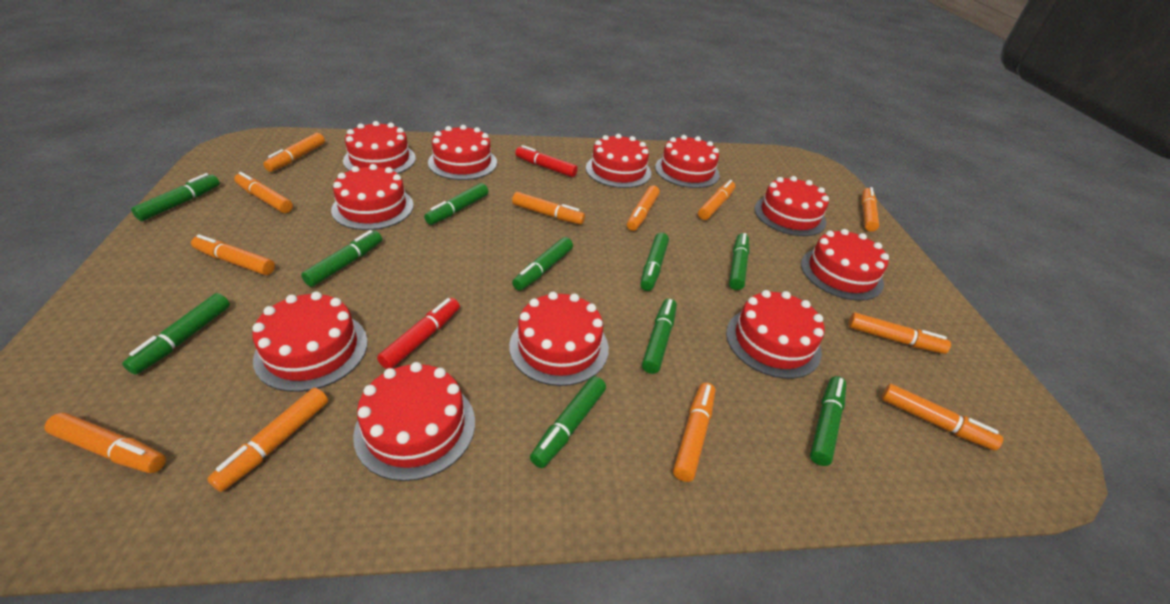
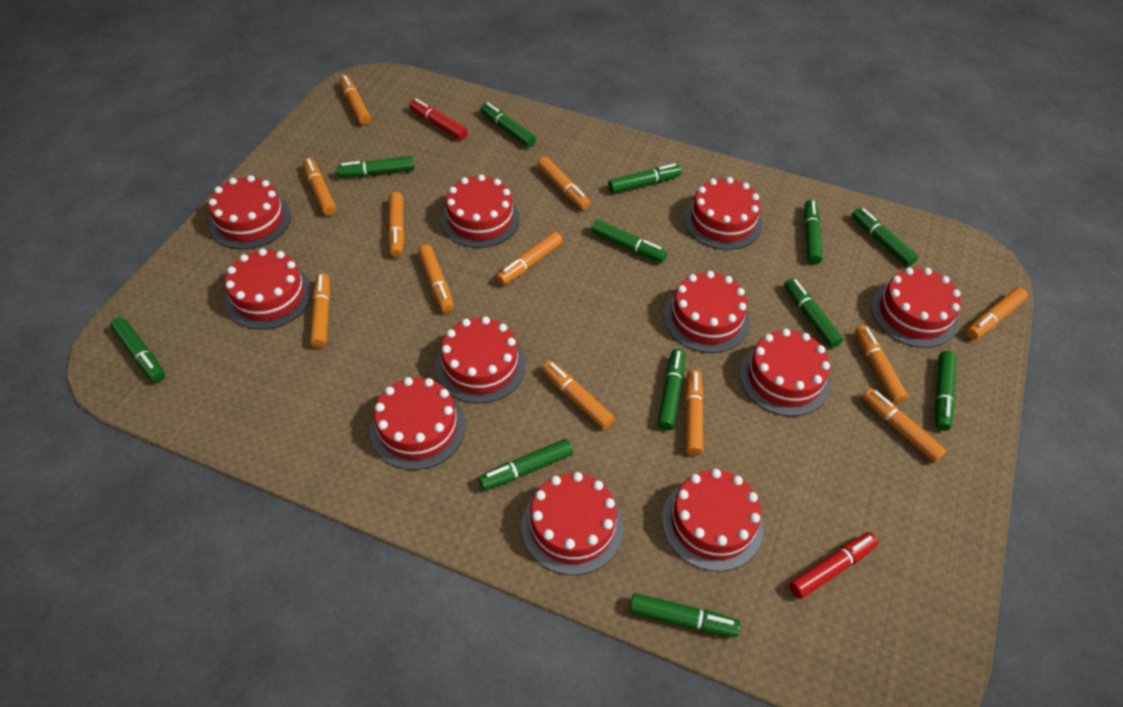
green marker: 10 -> 12

